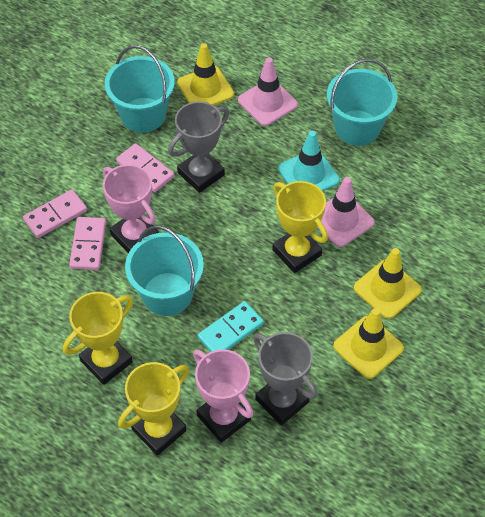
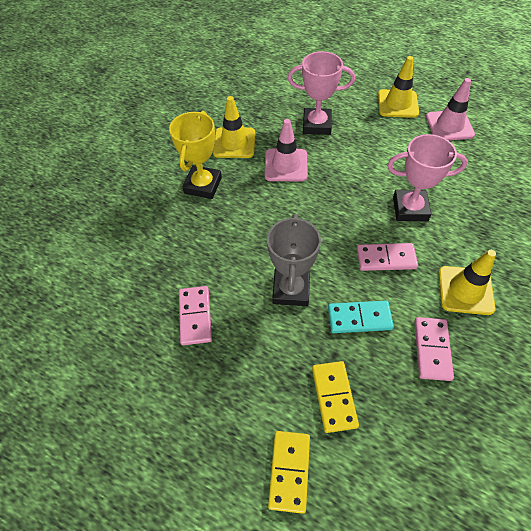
grey trophy: 2 -> 1
turquoise bucket: 3 -> 0
turquoise traffic cone: 1 -> 0
yellow domino: 0 -> 2
yellow trophy: 3 -> 1

